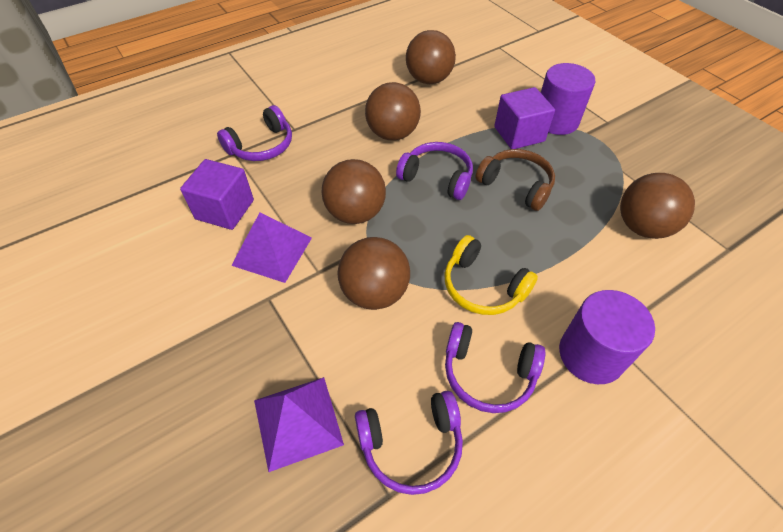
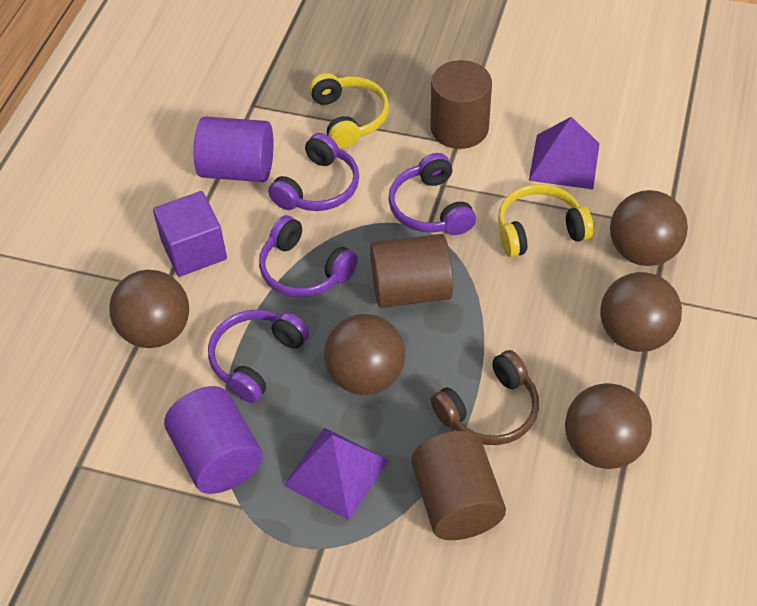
brown cylinder: 0 -> 3
purple cube: 2 -> 1
yellow headphones: 1 -> 2

